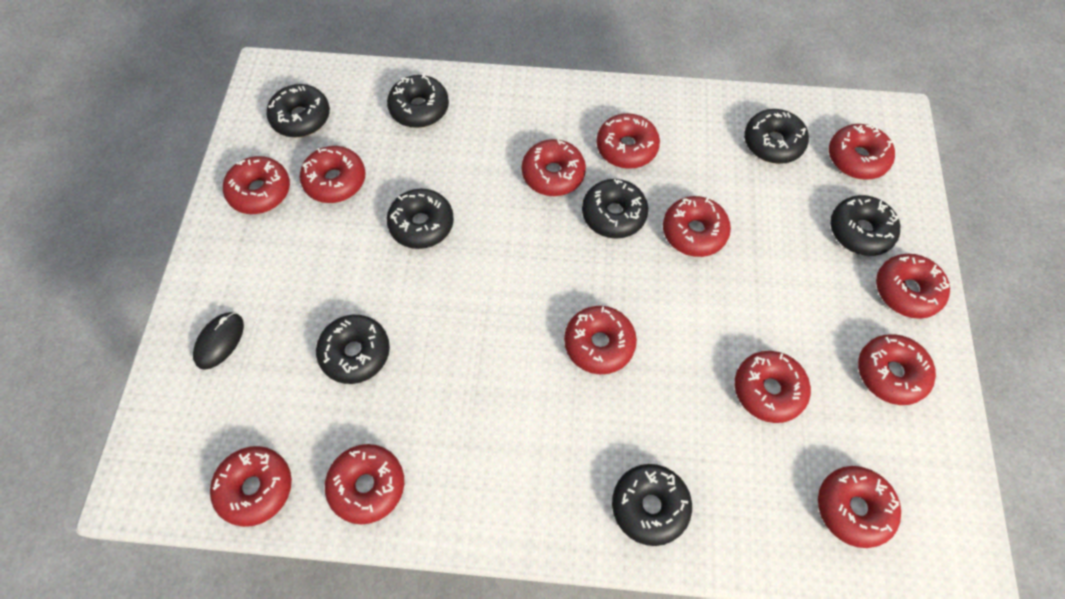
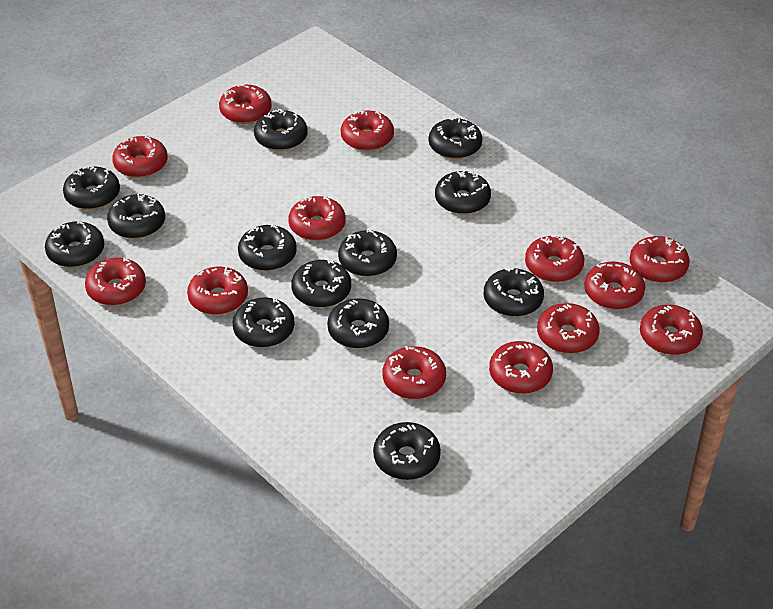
black donut: 8 -> 13
black mouse: 1 -> 0

